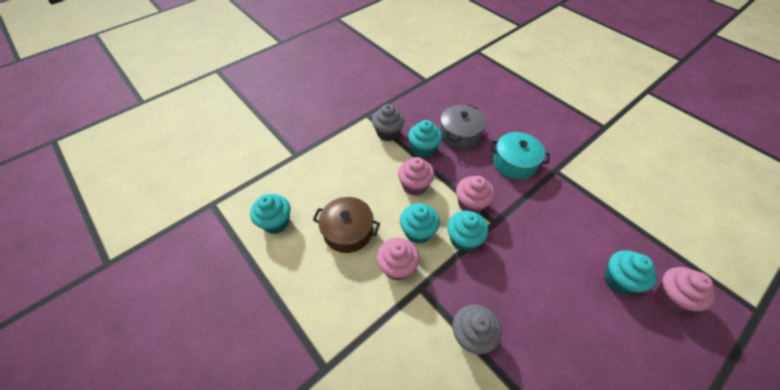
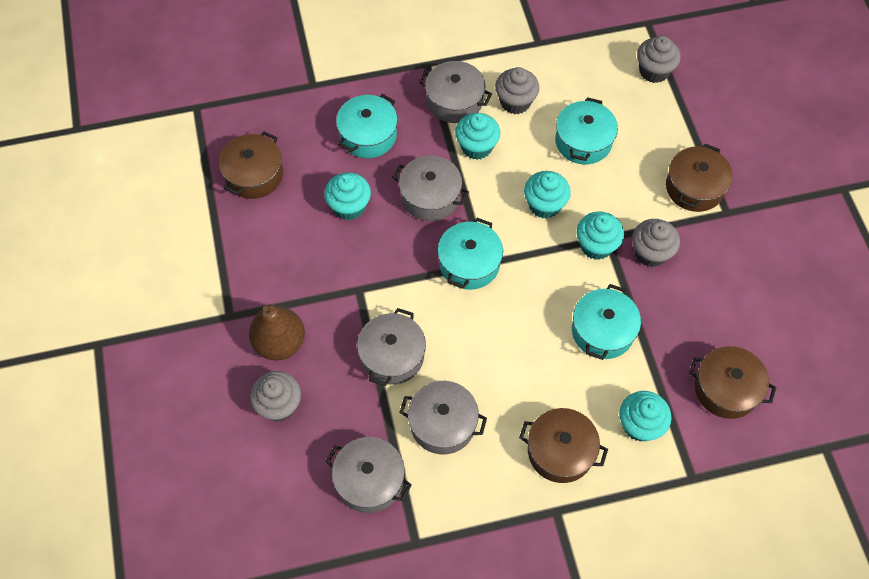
brown pear: 0 -> 1
brown pot: 1 -> 4
grey cupcake: 2 -> 4
grey pot: 1 -> 5
pink cupcake: 4 -> 0
turquoise pot: 1 -> 4

